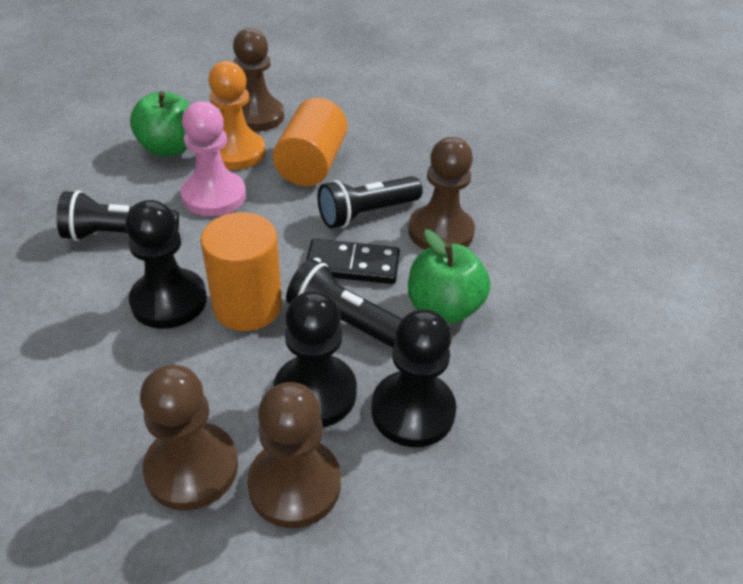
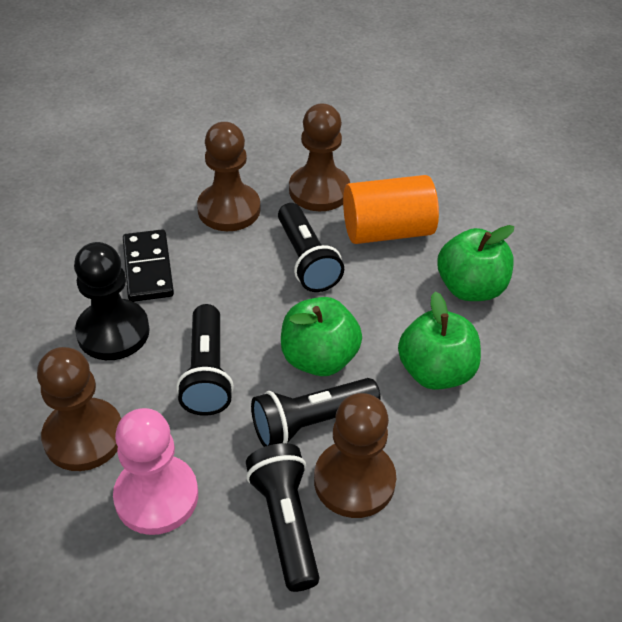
black flashlight: 3 -> 4
black pawn: 3 -> 1
green apple: 2 -> 3
orange cylinder: 2 -> 1
orange pawn: 1 -> 0

